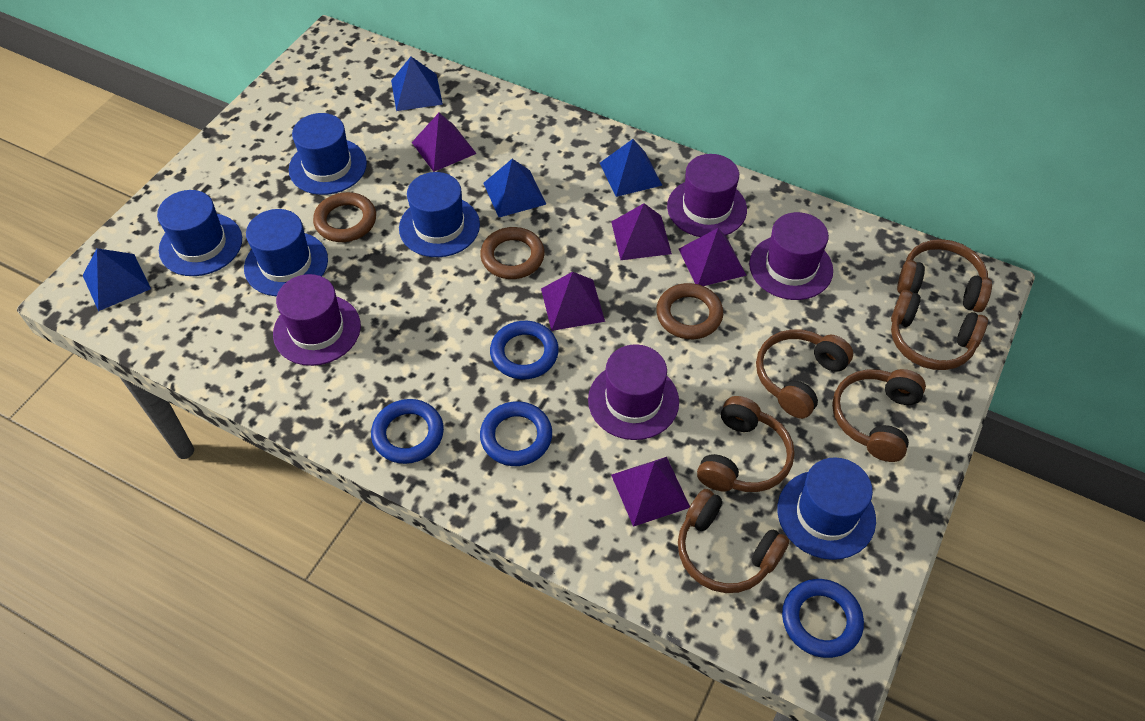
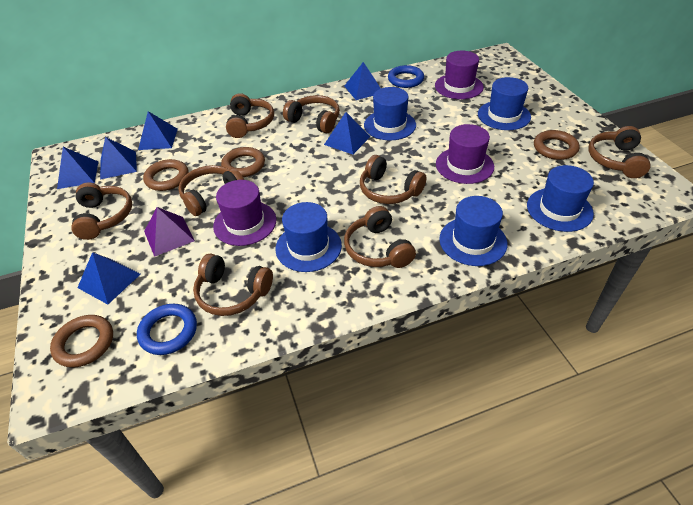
blue pyramid: 4 -> 6
blue ring: 4 -> 2
brown headphones: 6 -> 8
brown ring: 3 -> 4
purple hat: 4 -> 3
purple pyramid: 5 -> 1

